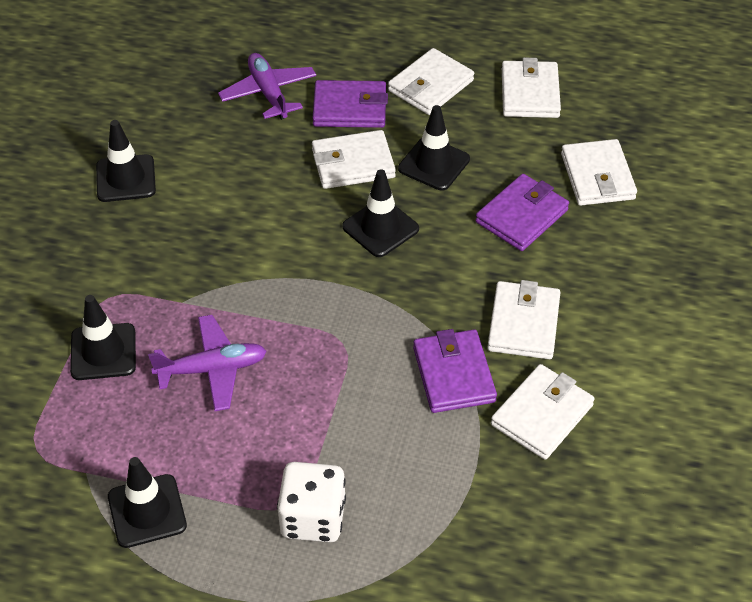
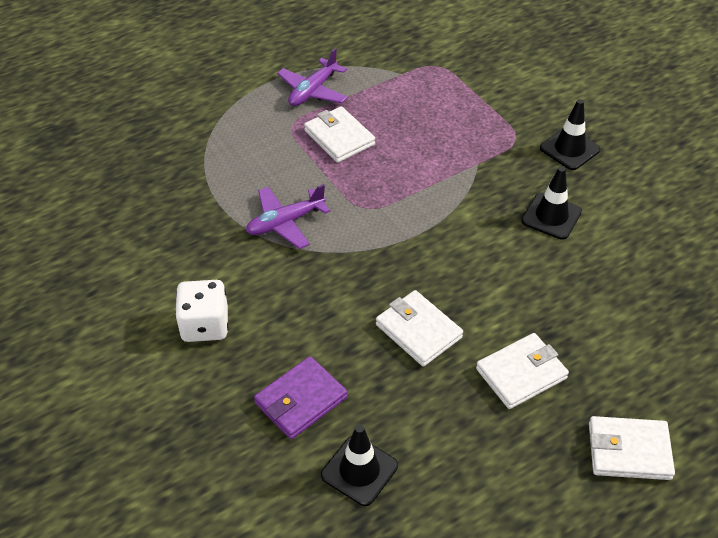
black traffic cone: 5 -> 3
purple wallet: 3 -> 1
white wallet: 6 -> 4

